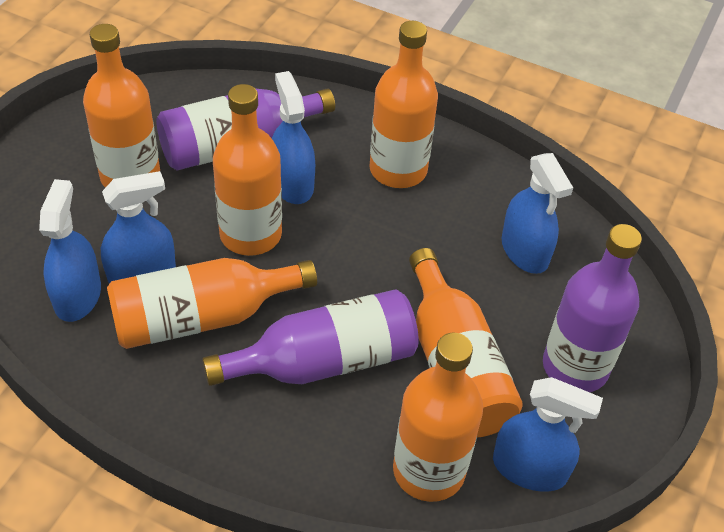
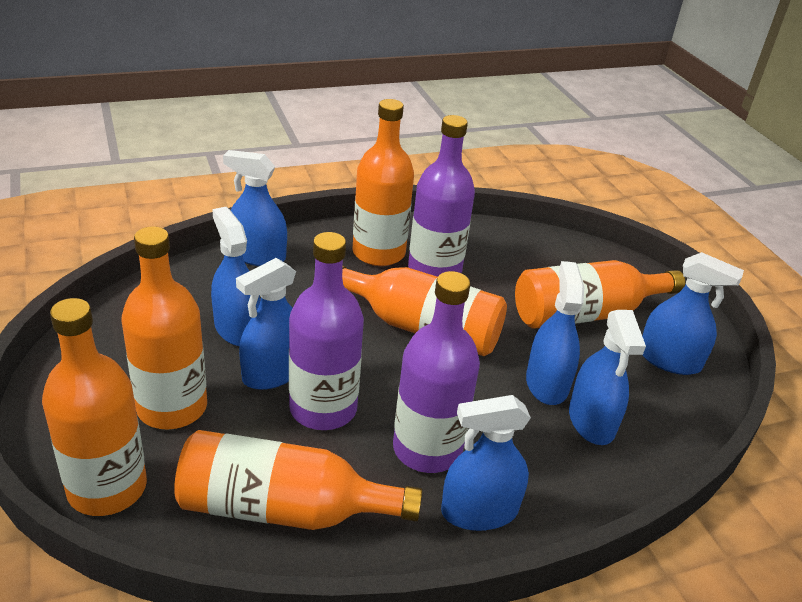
blue spray bottle: 5 -> 7

